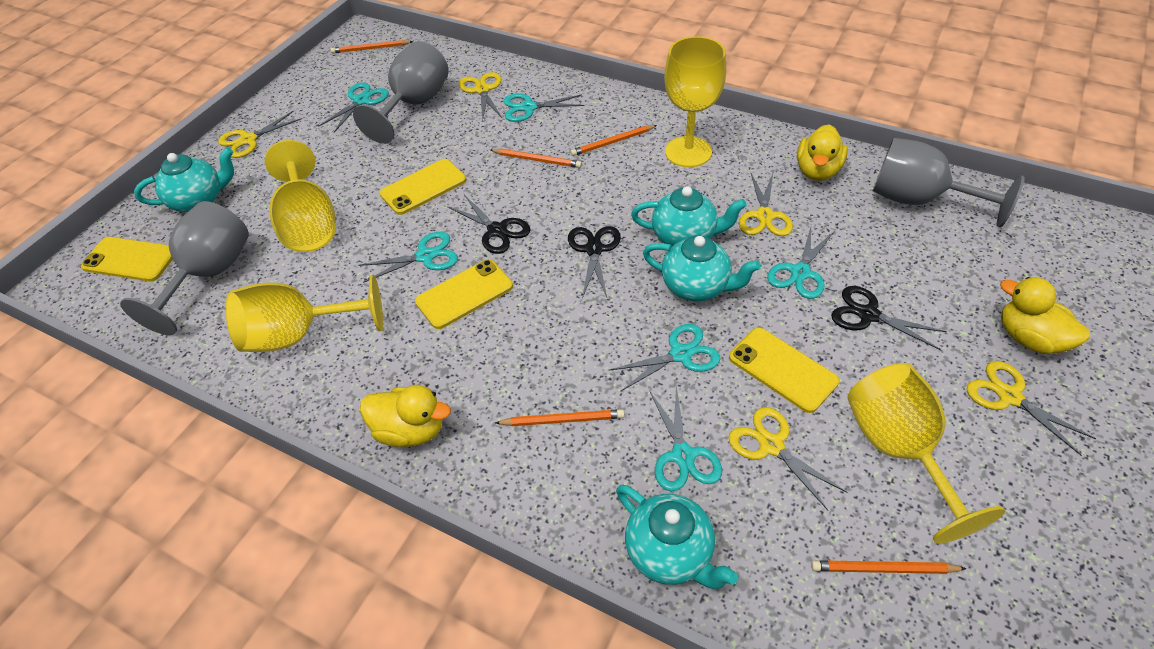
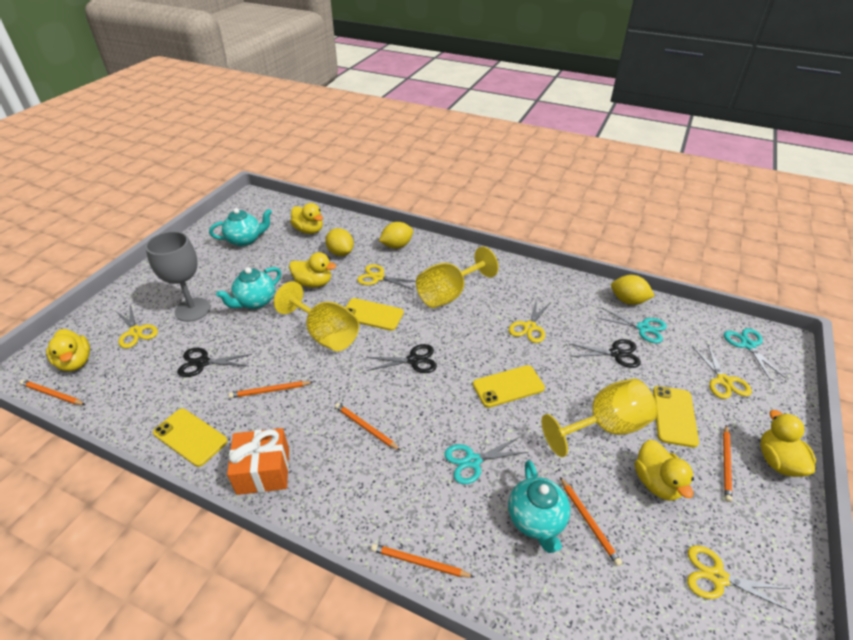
grey goblet: 3 -> 1
orange gift: 0 -> 1
orange pencil: 5 -> 6
turquoise scissors: 6 -> 3
turquoise teapot: 4 -> 3
yellow duck: 3 -> 5
yellow goblet: 4 -> 3
yellow lemon: 0 -> 3

